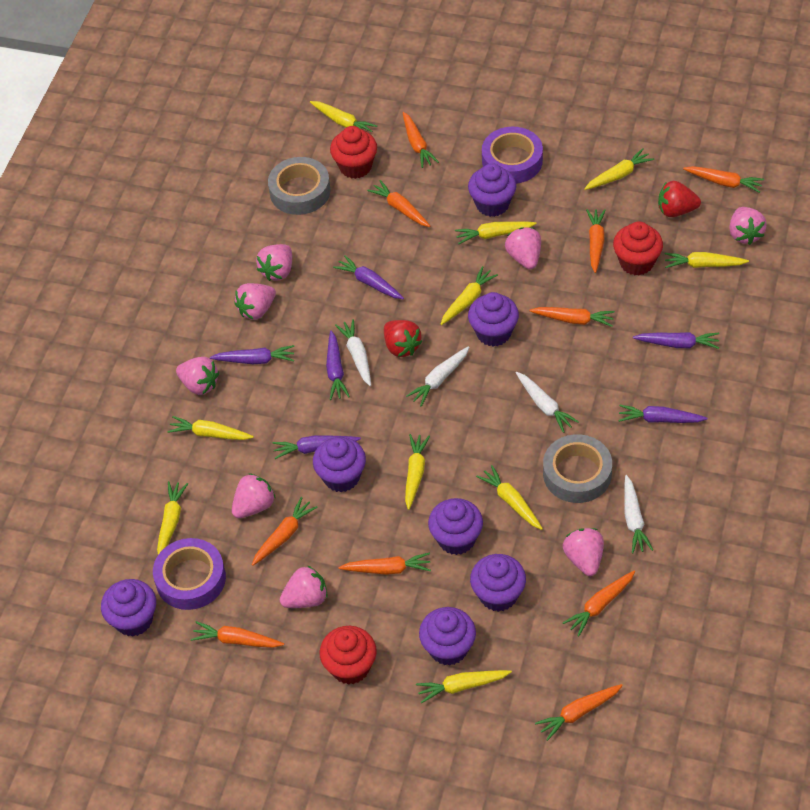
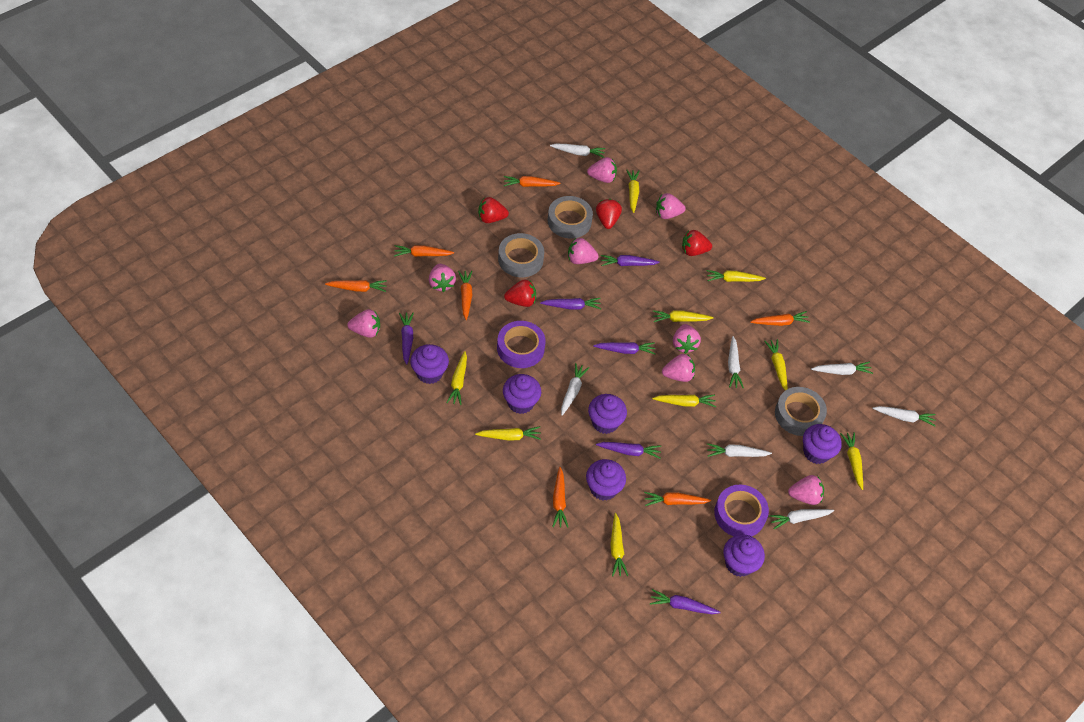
grey tape: 2 -> 3
orange carrot: 10 -> 7
purple cupcake: 7 -> 6
red cupcake: 3 -> 0
red strawberry: 2 -> 4
white carrot: 4 -> 7
yellow carrot: 10 -> 9

